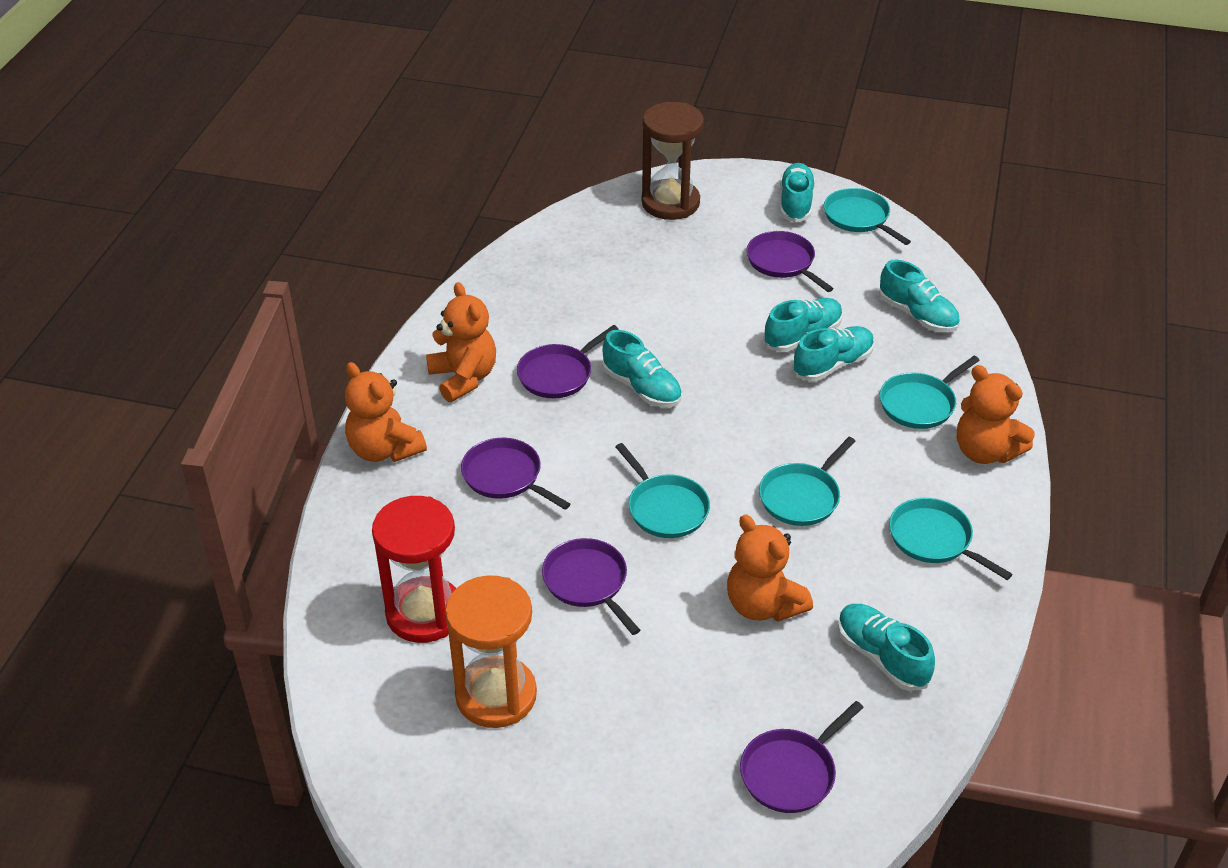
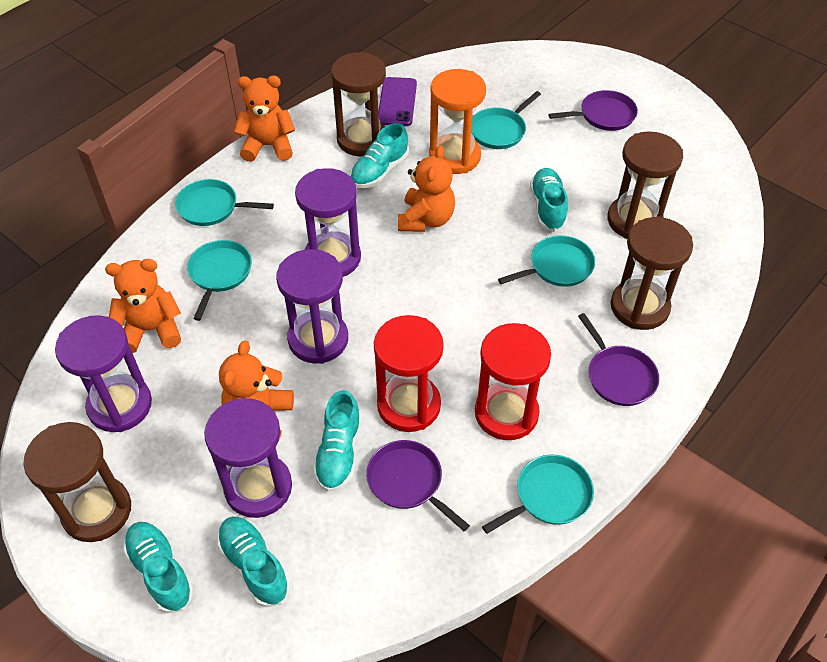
brown hourglass: 1 -> 4
purple hourglass: 0 -> 4
purple pan: 5 -> 3
purple phone: 0 -> 1
red hourglass: 1 -> 2
turquoise shoe: 6 -> 5

